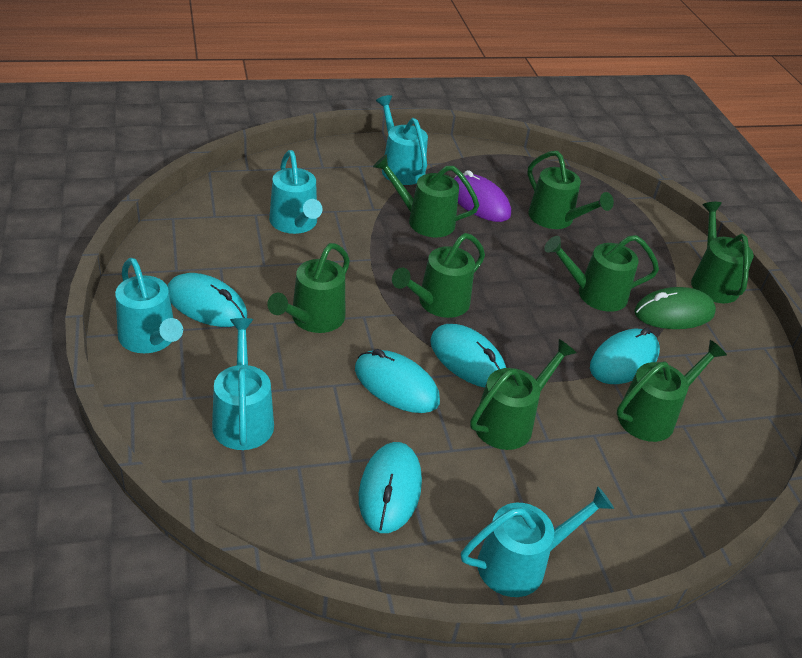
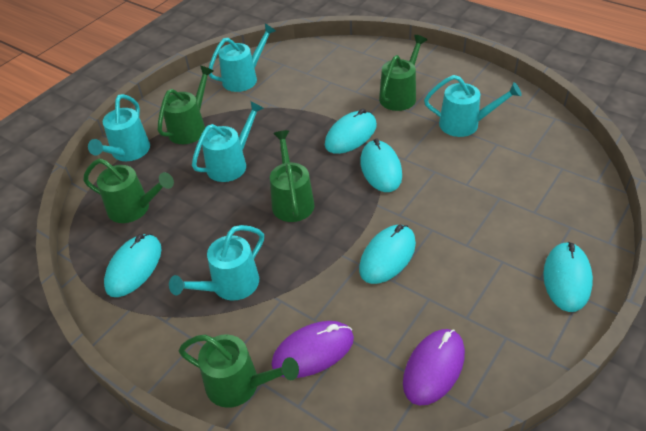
green mouse: 1 -> 0
green watering can: 8 -> 5
purple mouse: 1 -> 2

